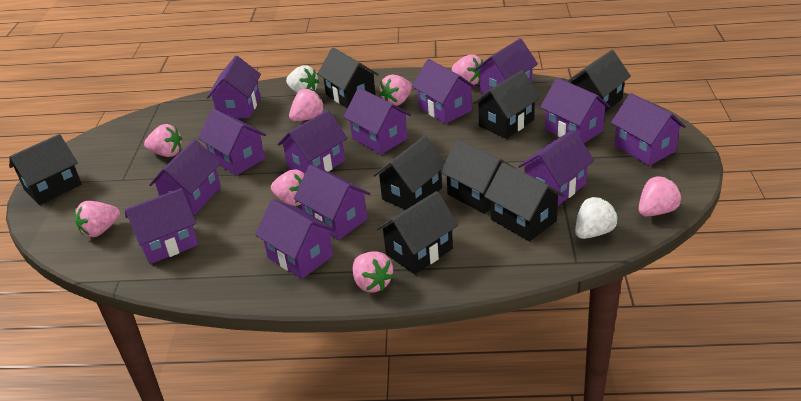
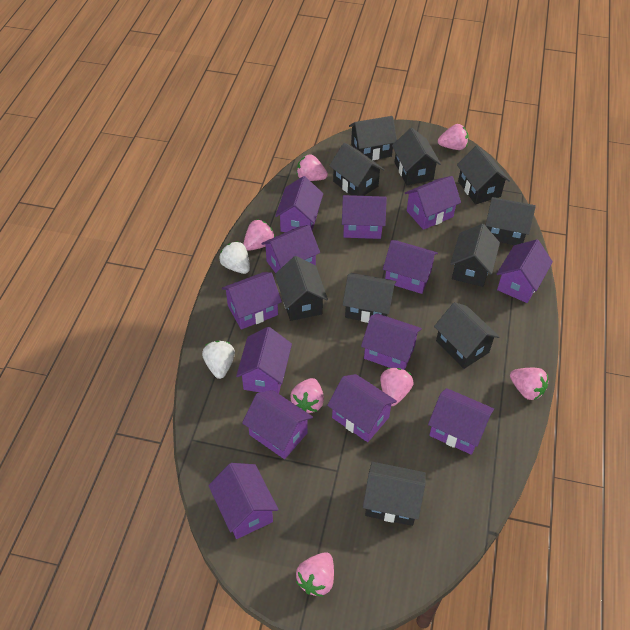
black house: 8 -> 10
pink strawberry: 8 -> 7

